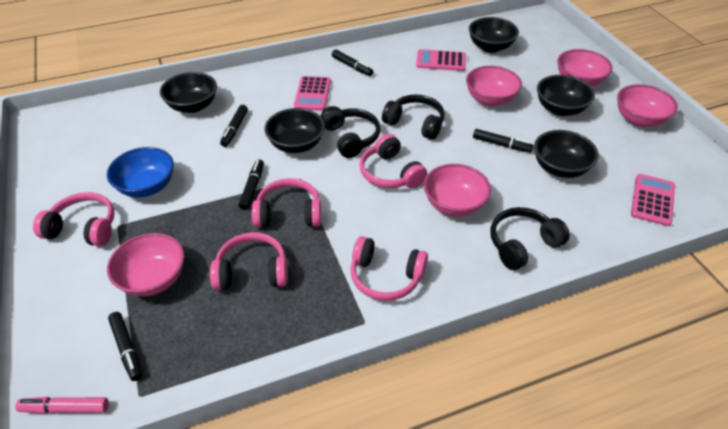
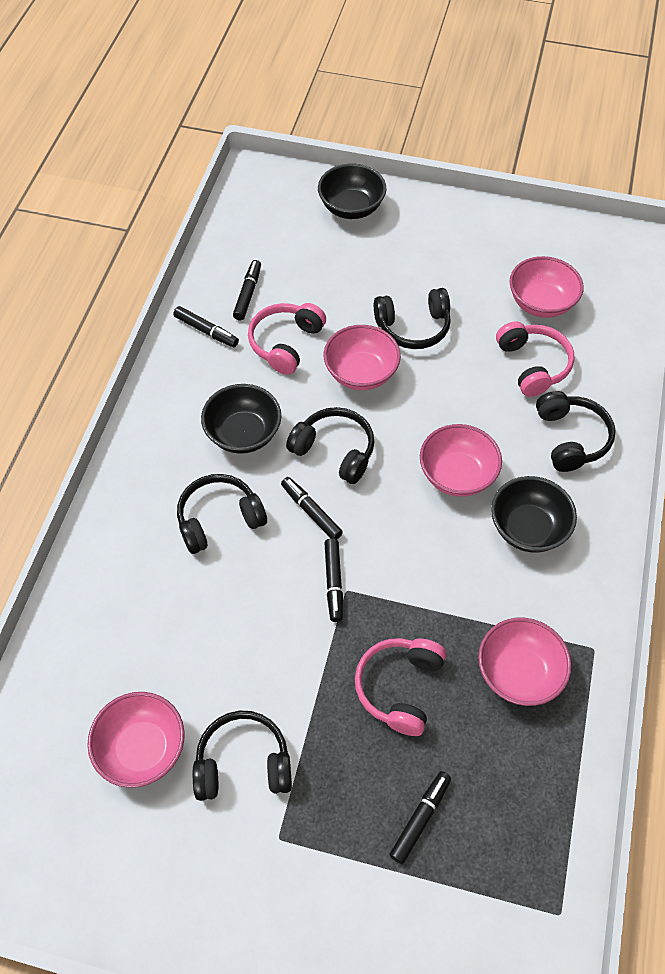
black bowl: 5 -> 3
black headphones: 3 -> 5
blue bowl: 1 -> 0
pink calculator: 3 -> 0
pink headphones: 5 -> 3
pink marker: 1 -> 0

